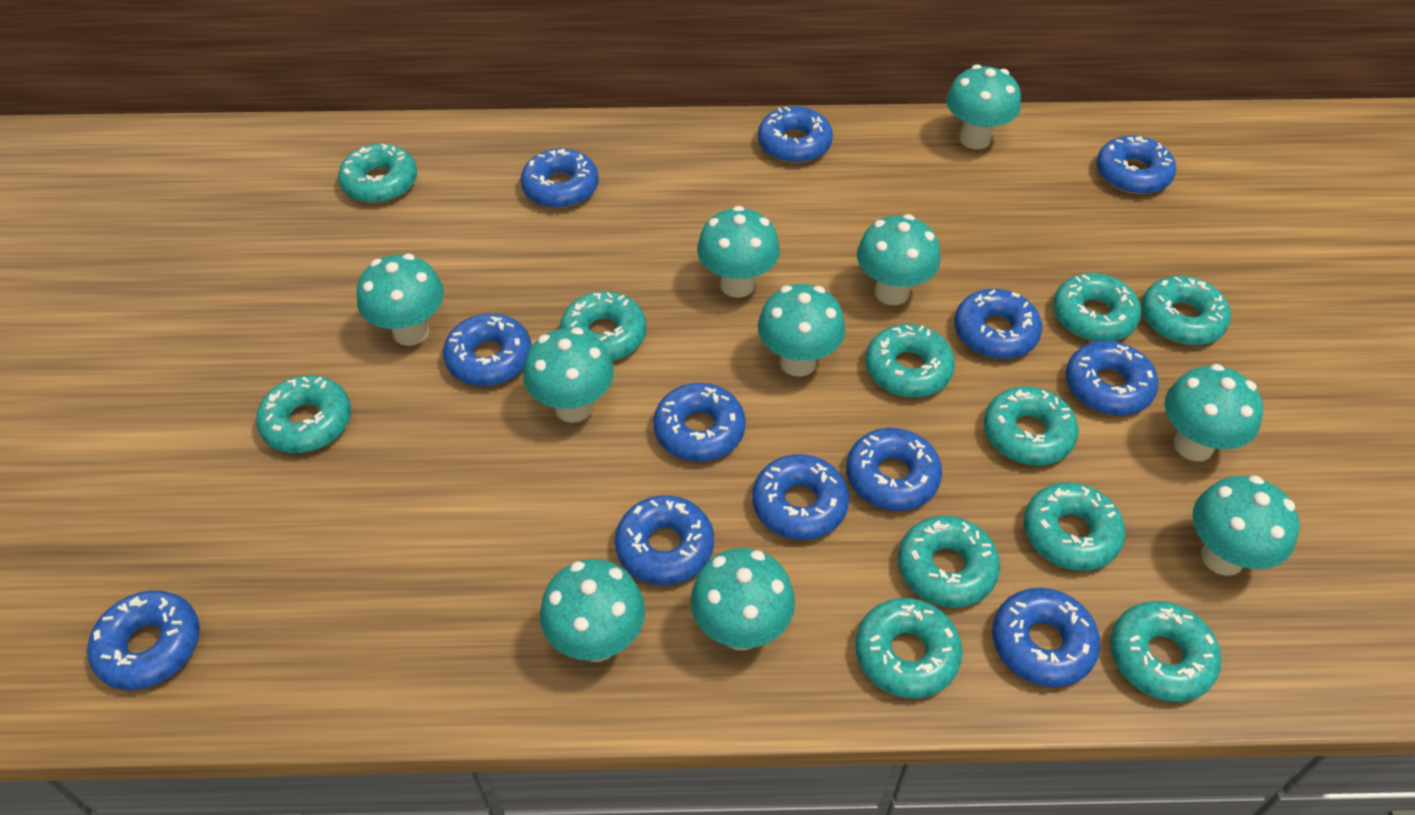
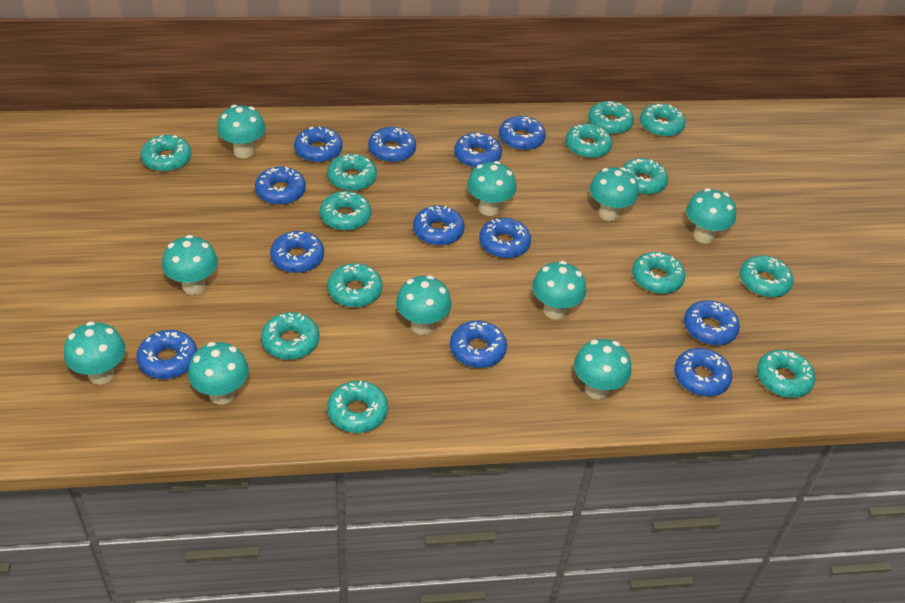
turquoise donut: 11 -> 13

